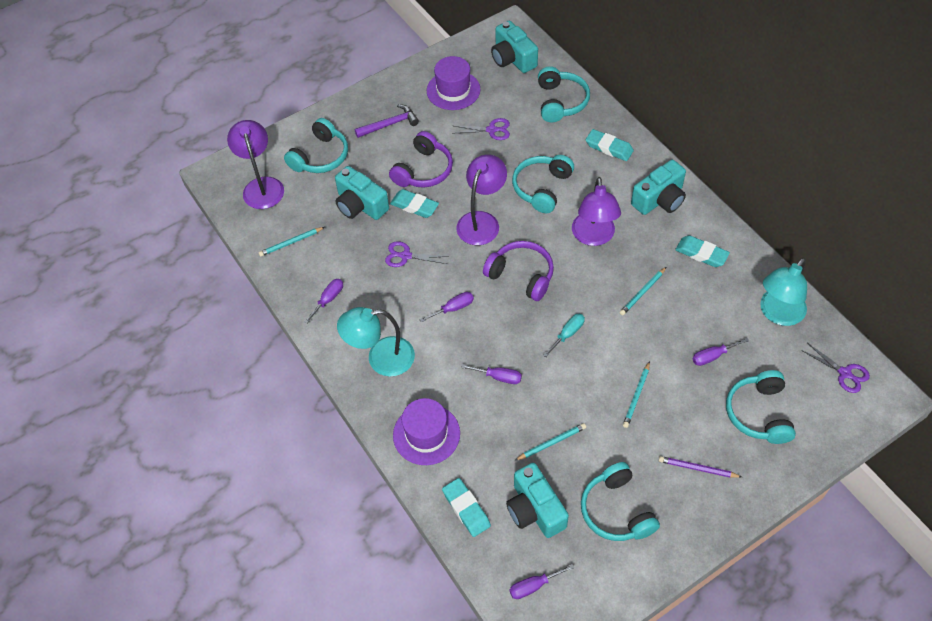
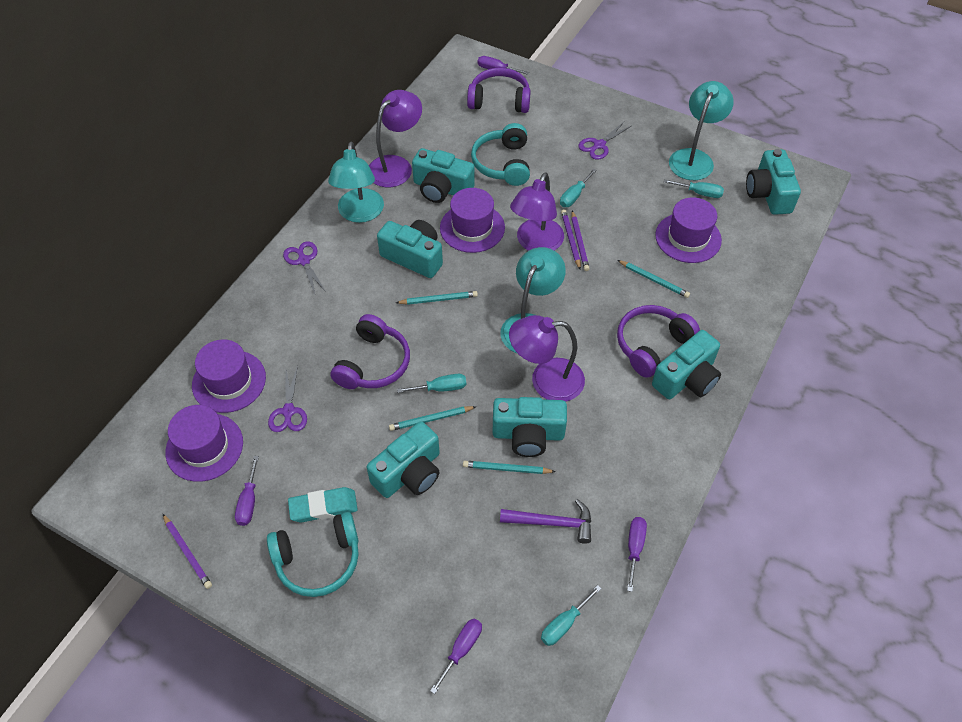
purple hat: 2 -> 4
purple headphones: 2 -> 3
purple pencil: 1 -> 3
purple screwdriver: 5 -> 4
turquoise camera: 4 -> 6
turquoise eraser: 4 -> 1
turquoise headphones: 5 -> 2
turquoise lamp: 2 -> 3
turquoise screwdriver: 1 -> 4

